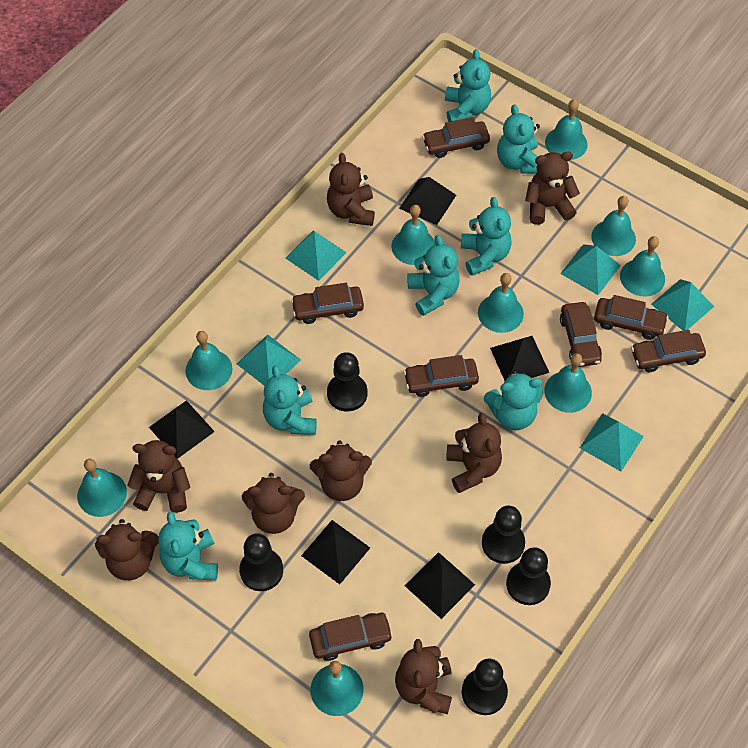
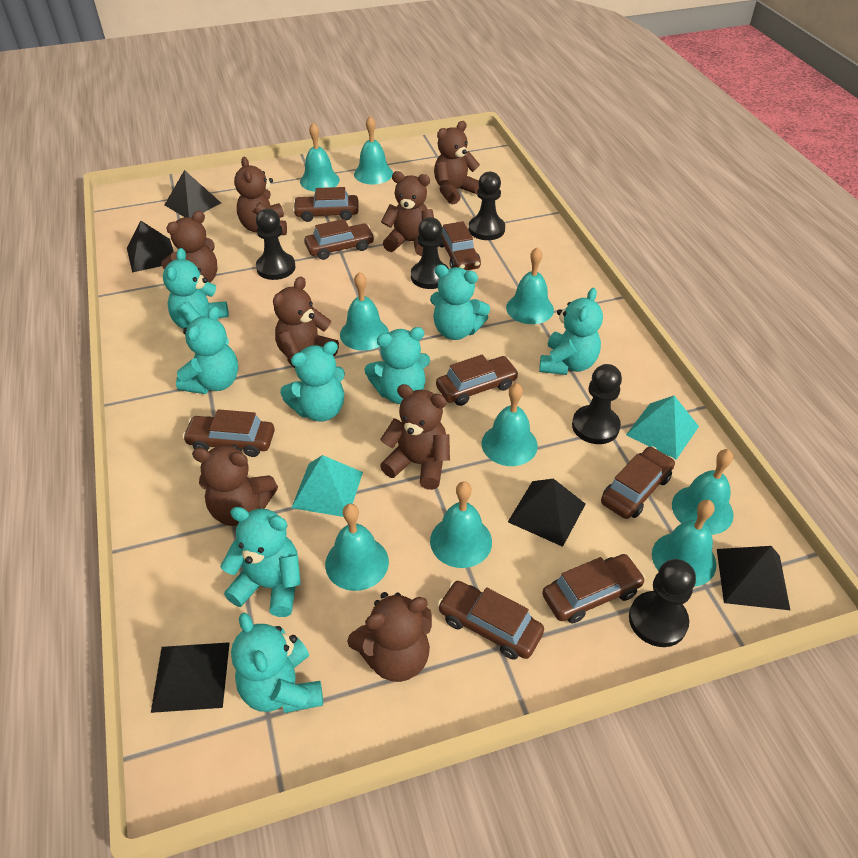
brown car: 7 -> 8
turquoise pyramid: 5 -> 2
turquoise teddy bear: 7 -> 8

